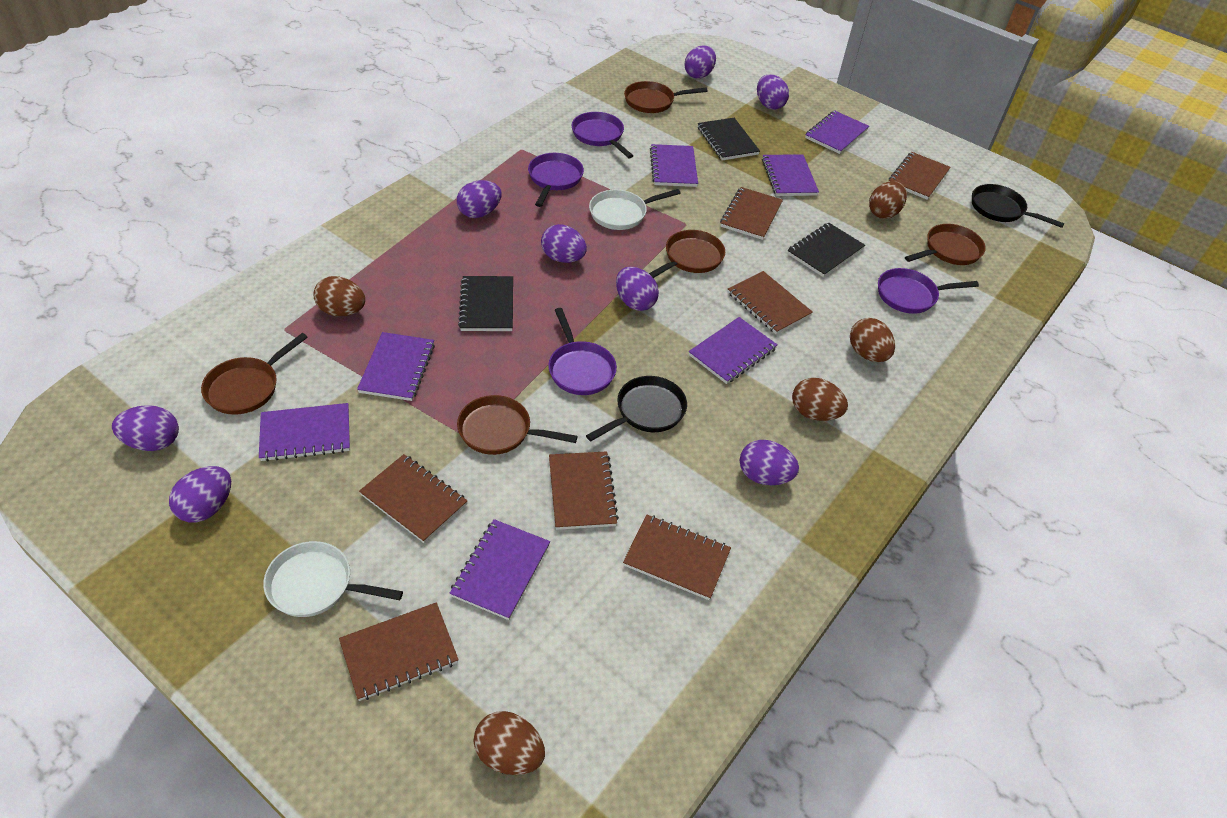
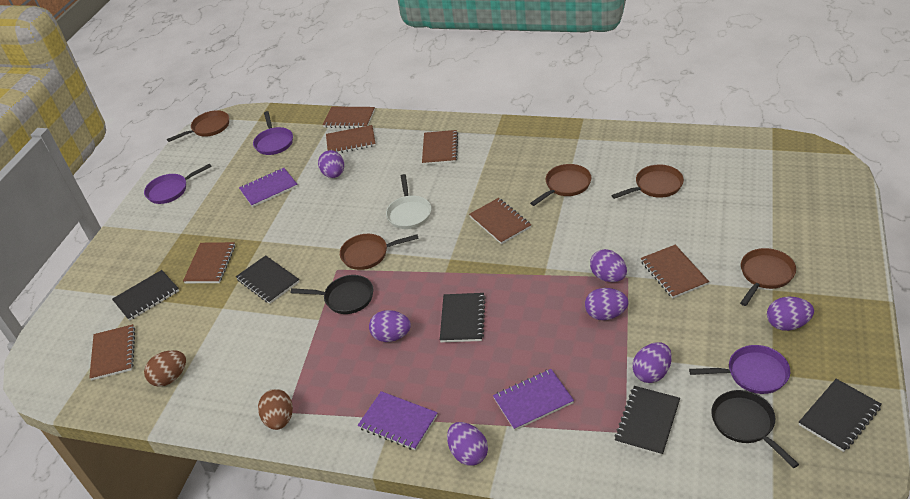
black notebook: 3 -> 5
brown egg: 5 -> 2
purple egg: 8 -> 7
purple notebook: 7 -> 3
purple pan: 4 -> 3
white pan: 2 -> 1

